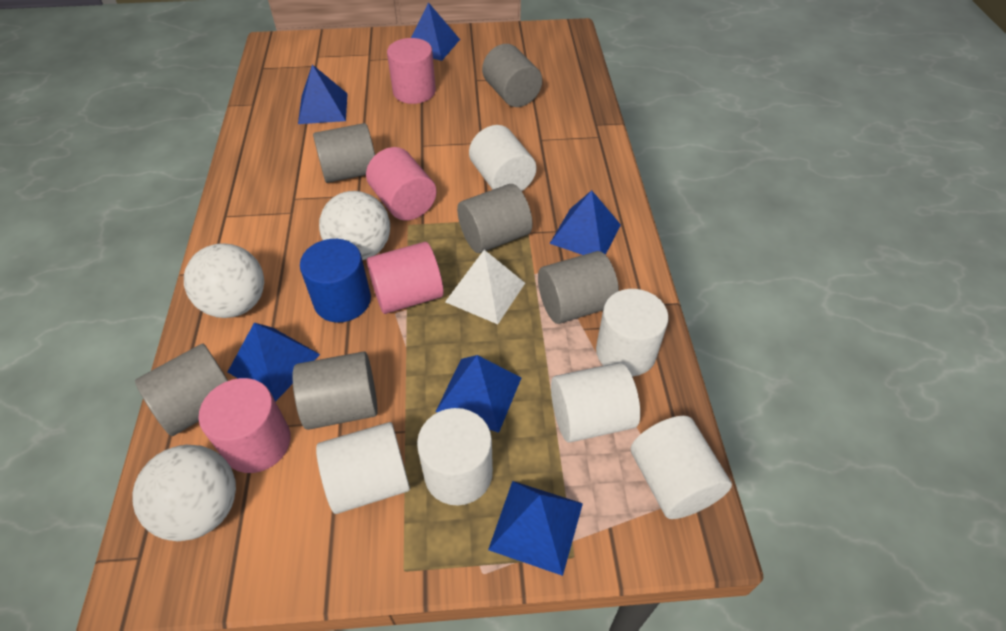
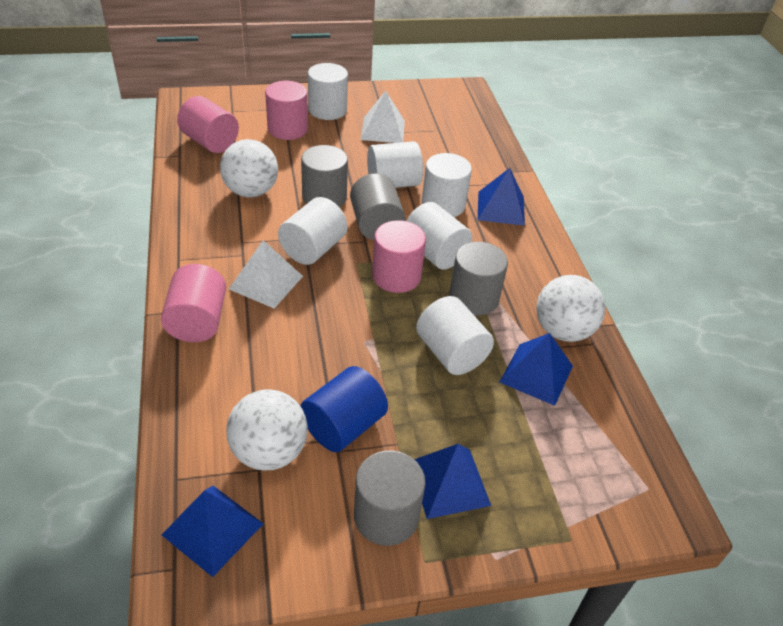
blue pyramid: 6 -> 4
grey cylinder: 6 -> 4
white pyramid: 1 -> 2

